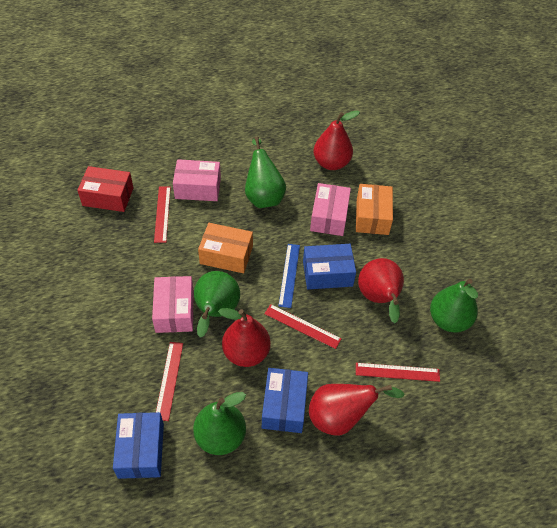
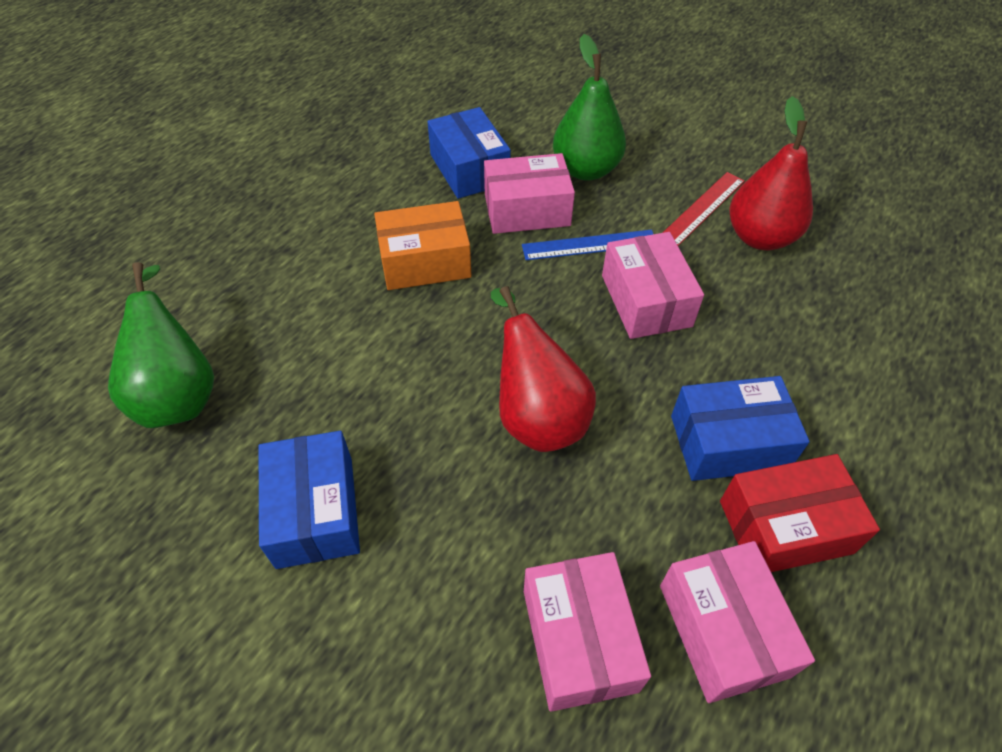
green pear: 4 -> 2
orange box: 2 -> 1
pink box: 3 -> 4
red pear: 4 -> 2
red ruler: 4 -> 1

